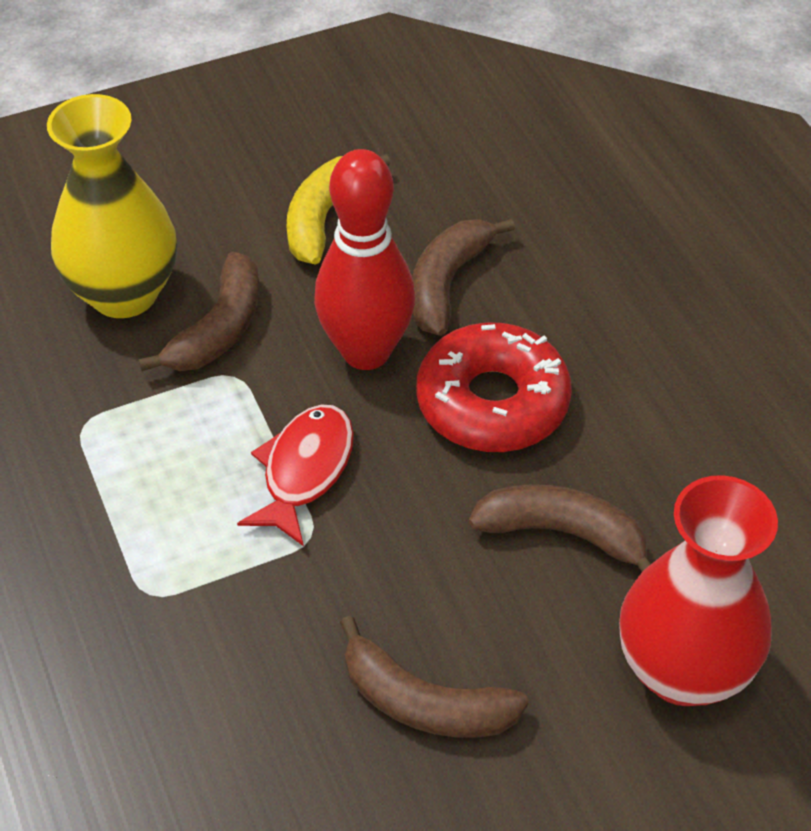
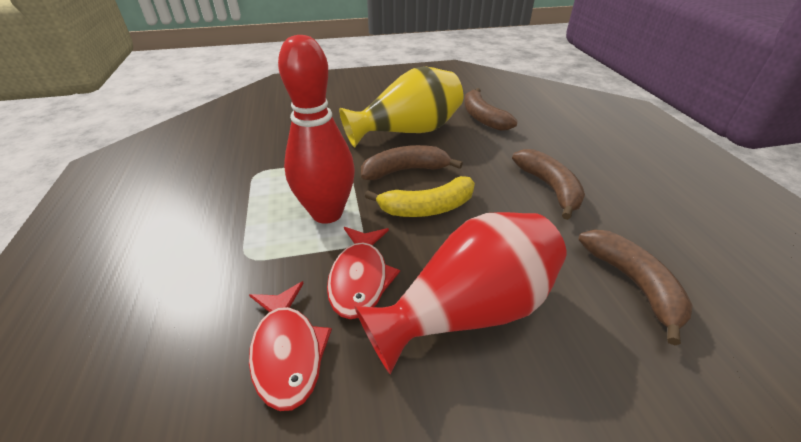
red donut: 1 -> 0
red fish: 1 -> 2

